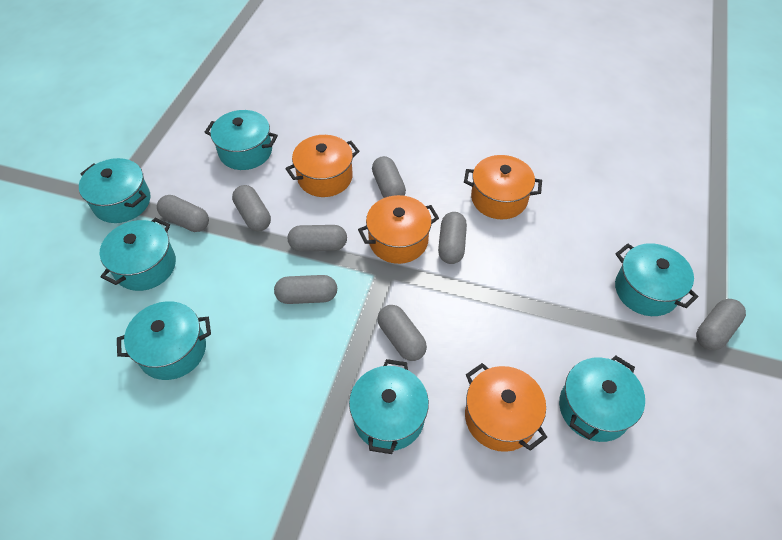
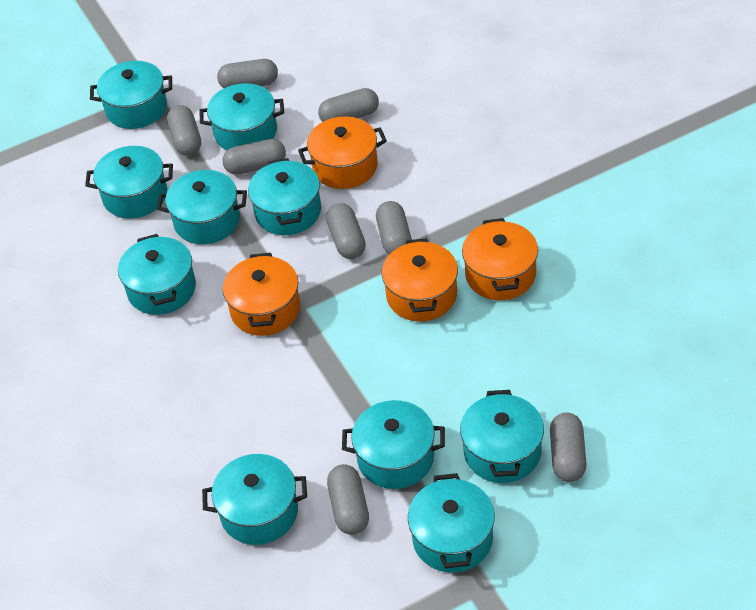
turquoise pot: 7 -> 10

